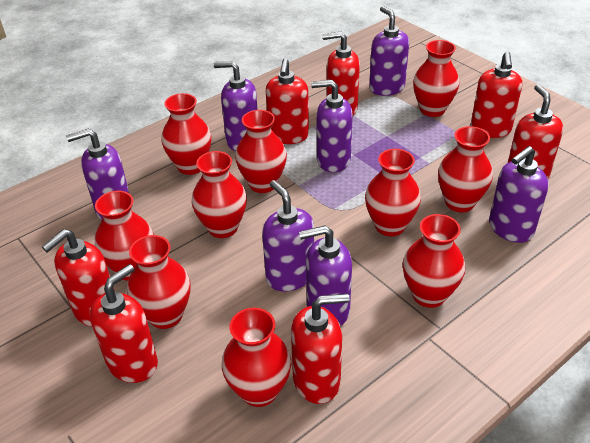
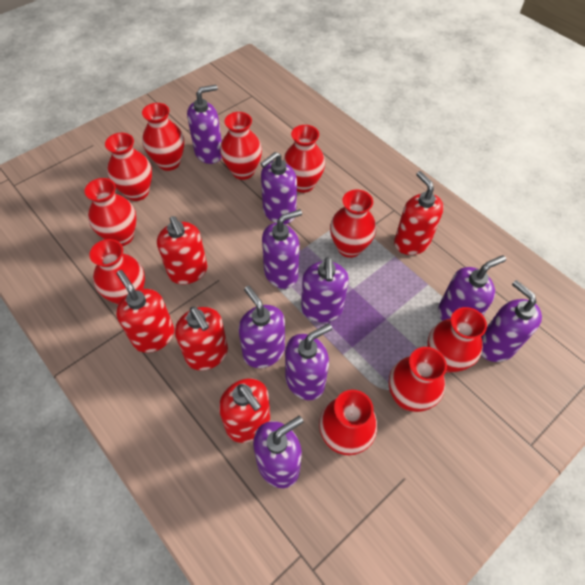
purple soap dispenser: 7 -> 9
red soap dispenser: 7 -> 5

